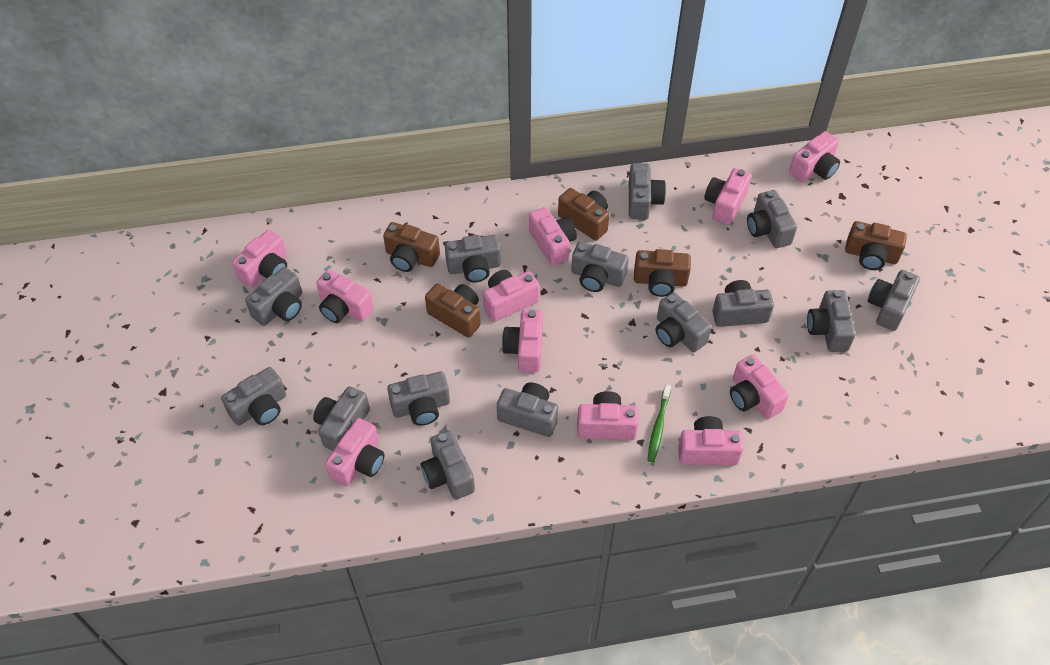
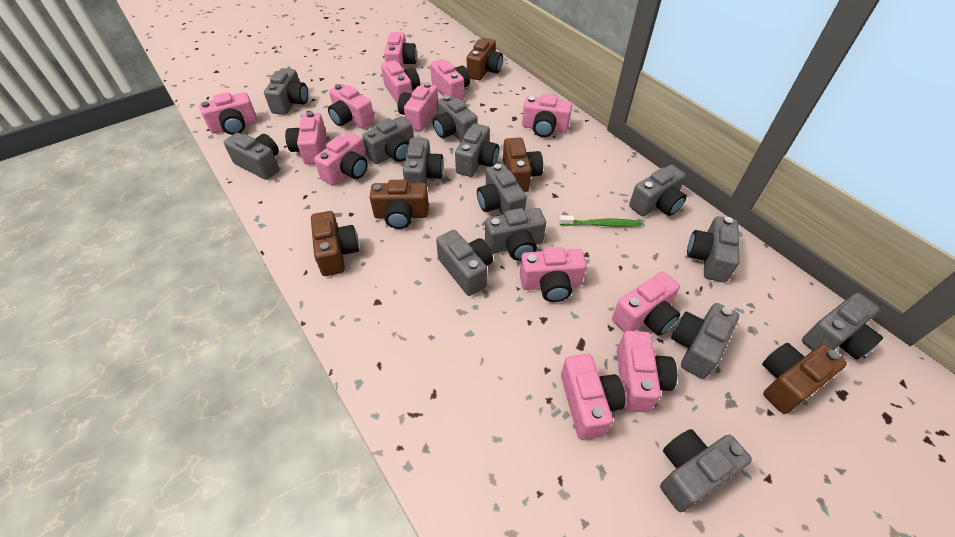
pink camera: 11 -> 13

